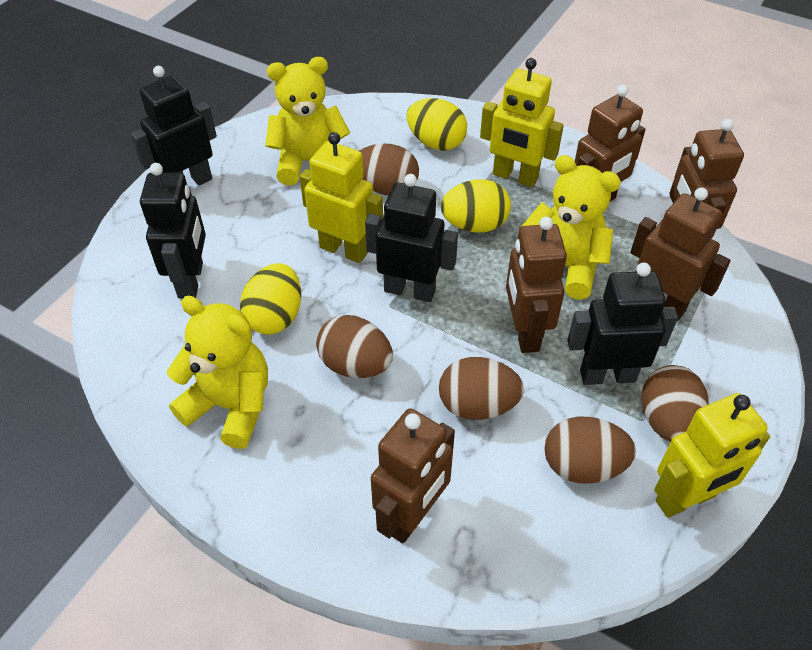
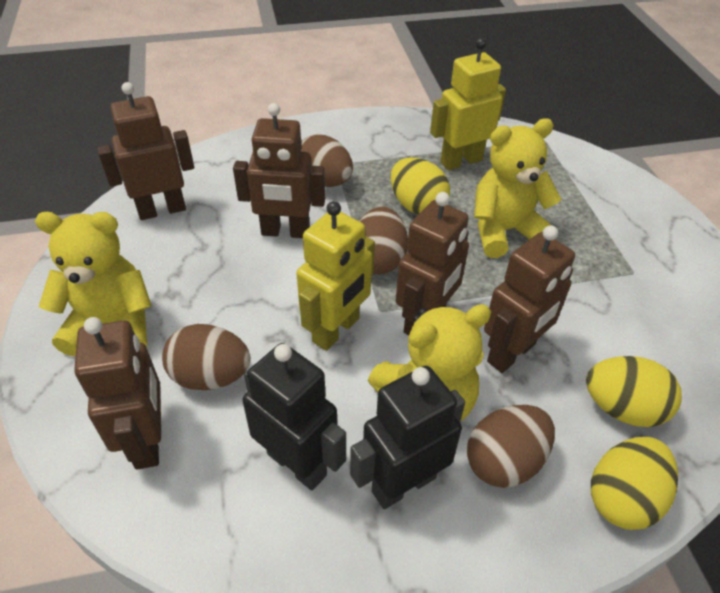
black robot: 4 -> 2
brown egg: 5 -> 4
yellow robot: 3 -> 2

